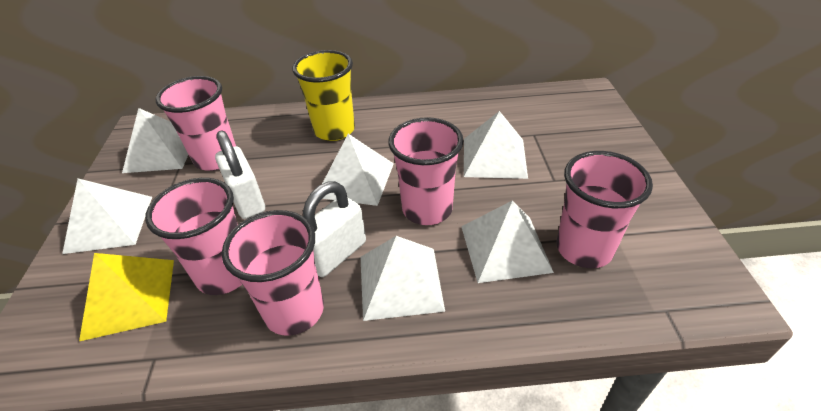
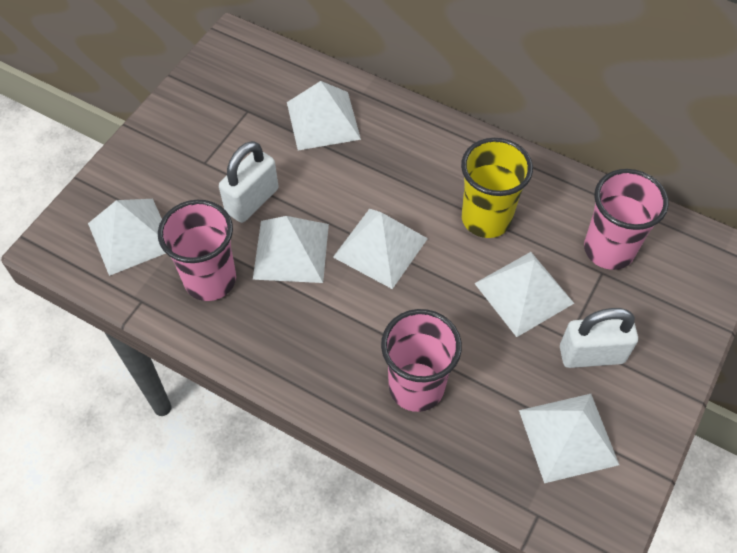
pink cup: 5 -> 3
yellow pyramid: 1 -> 0

